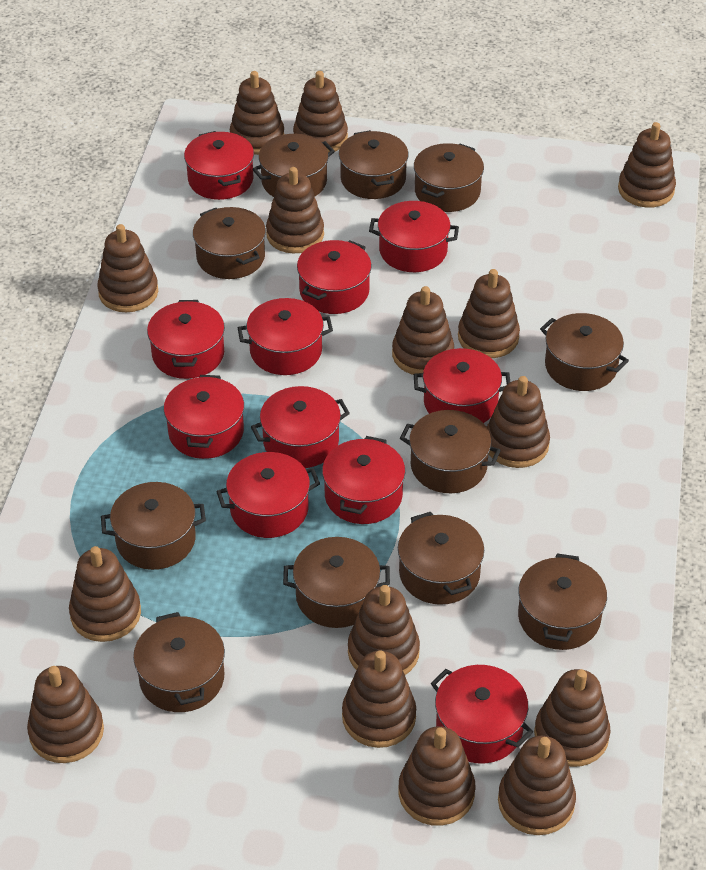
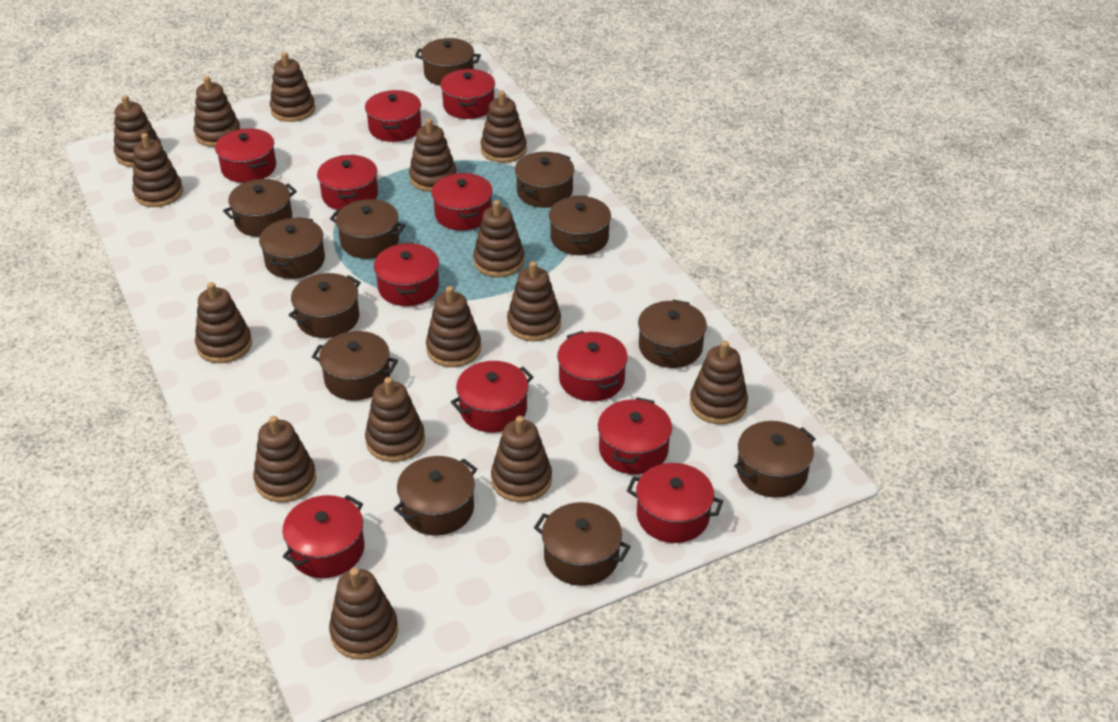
brown pot: 11 -> 12

